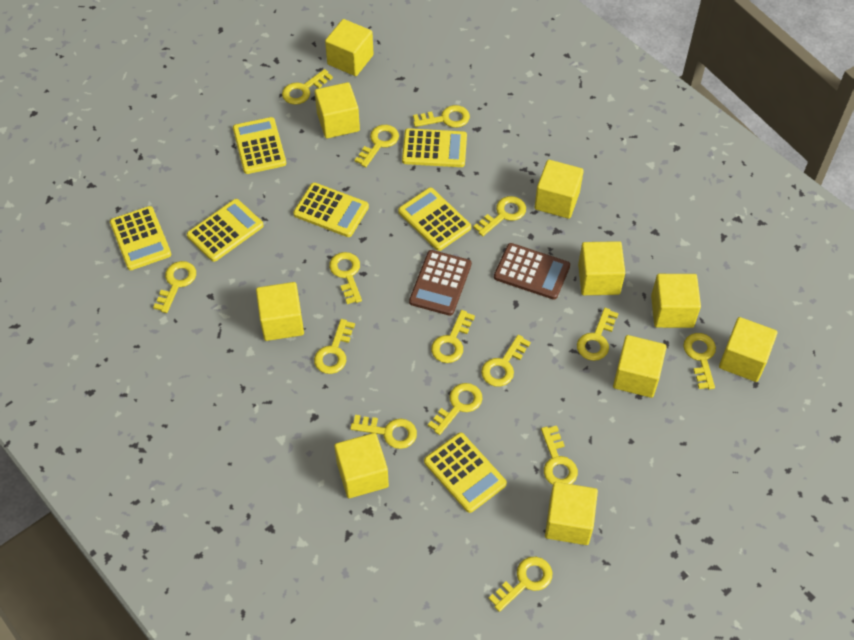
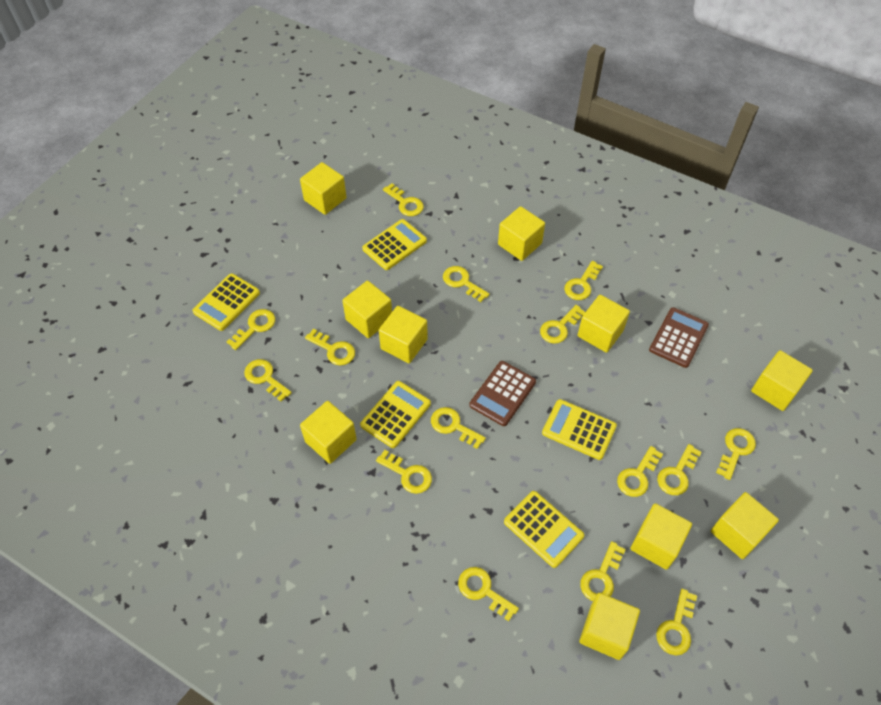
yellow calculator: 7 -> 5

